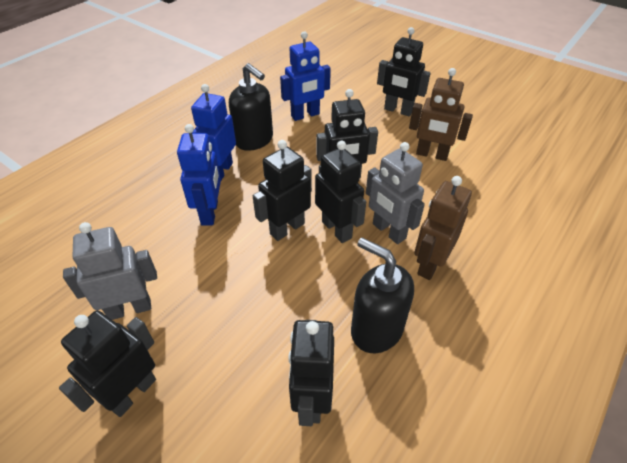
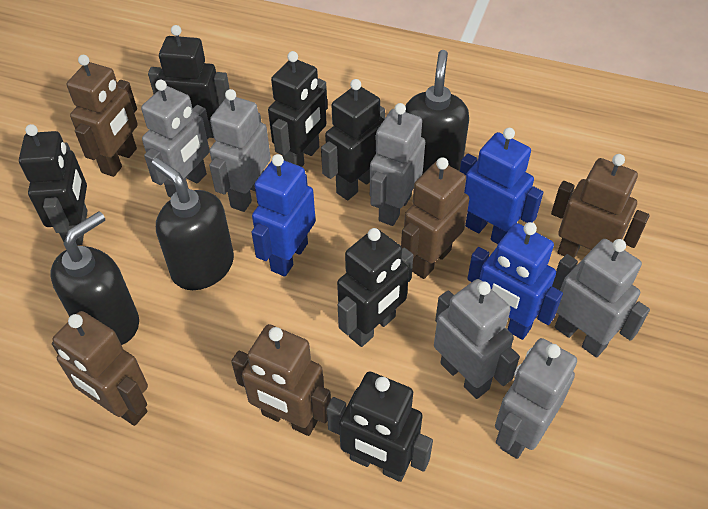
black soap dispenser: 2 -> 3
brown robot: 2 -> 5
grey robot: 2 -> 6

